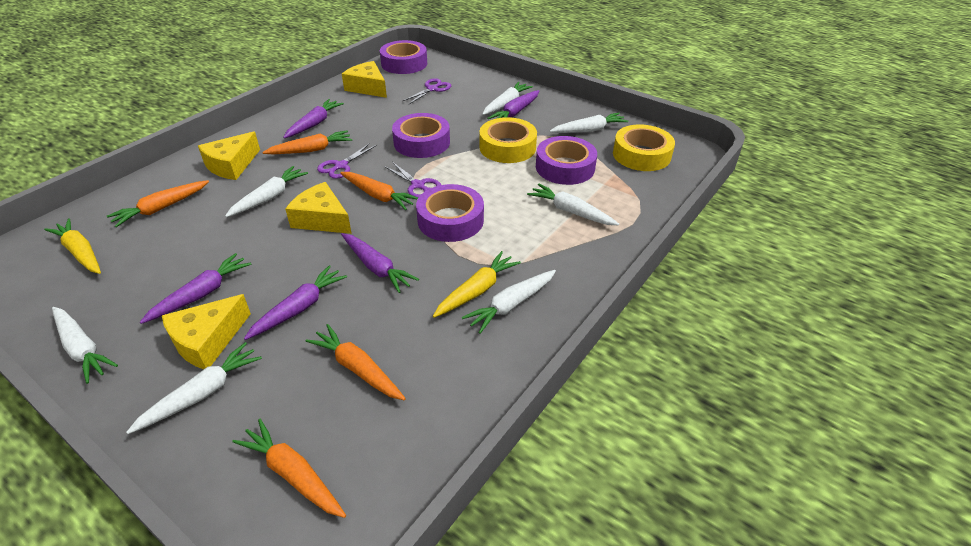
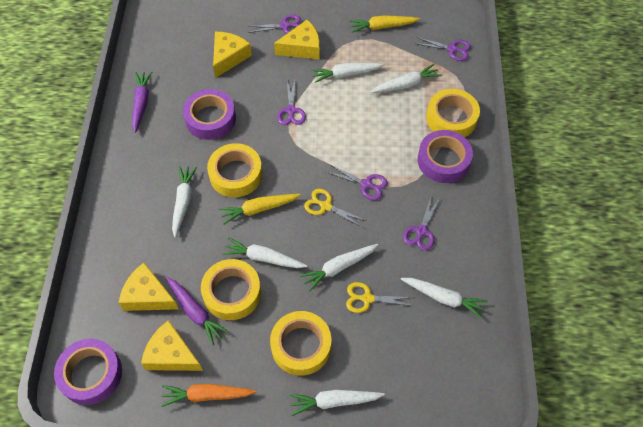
orange carrot: 5 -> 1
purple carrot: 5 -> 2
purple scissors: 3 -> 5
purple tape: 4 -> 3
yellow scissors: 0 -> 2
yellow tape: 2 -> 4

